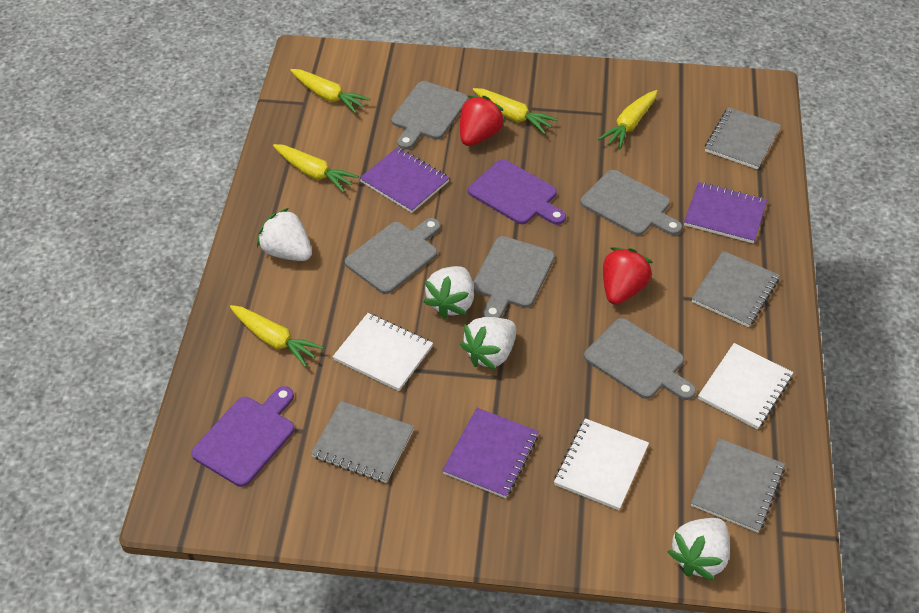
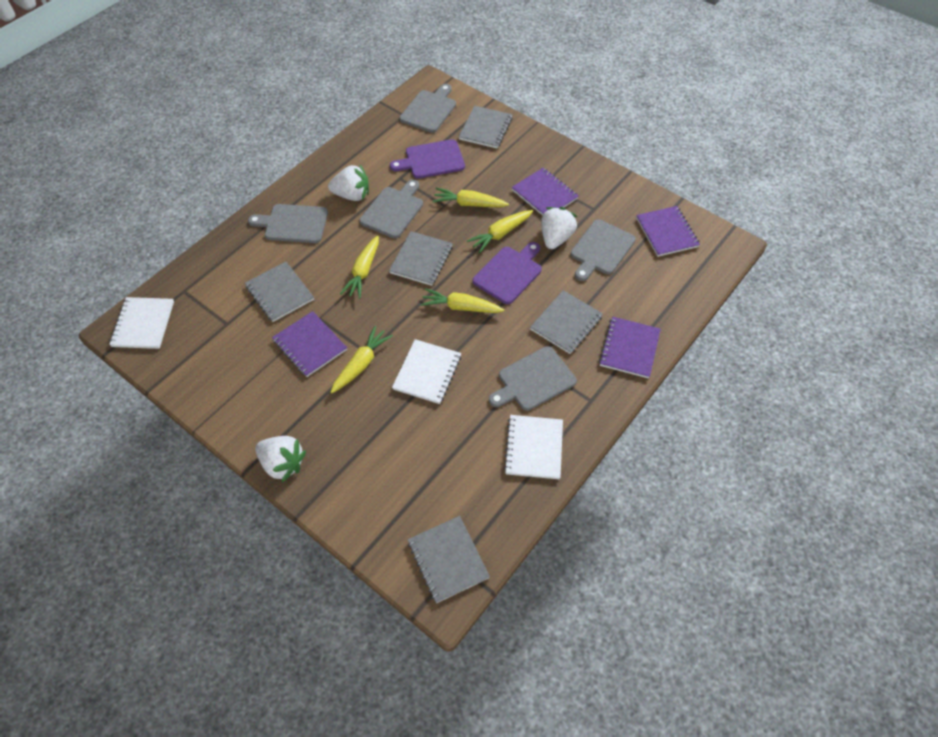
grey notebook: 4 -> 5
purple notebook: 3 -> 4
red strawberry: 2 -> 0
white strawberry: 4 -> 3

